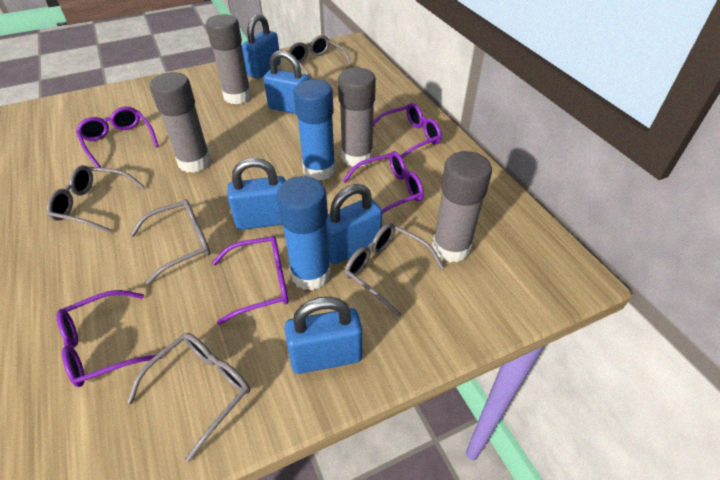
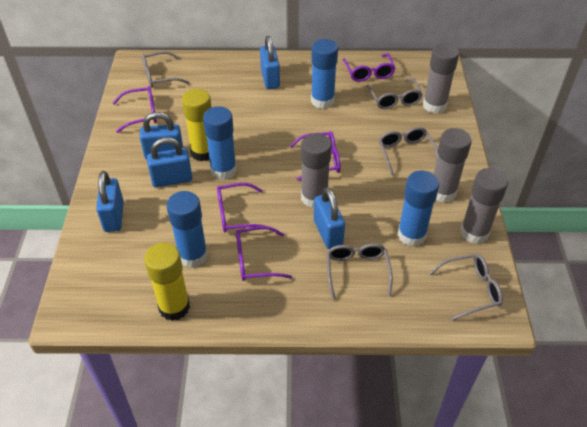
blue glue stick: 2 -> 4
yellow glue stick: 0 -> 2

